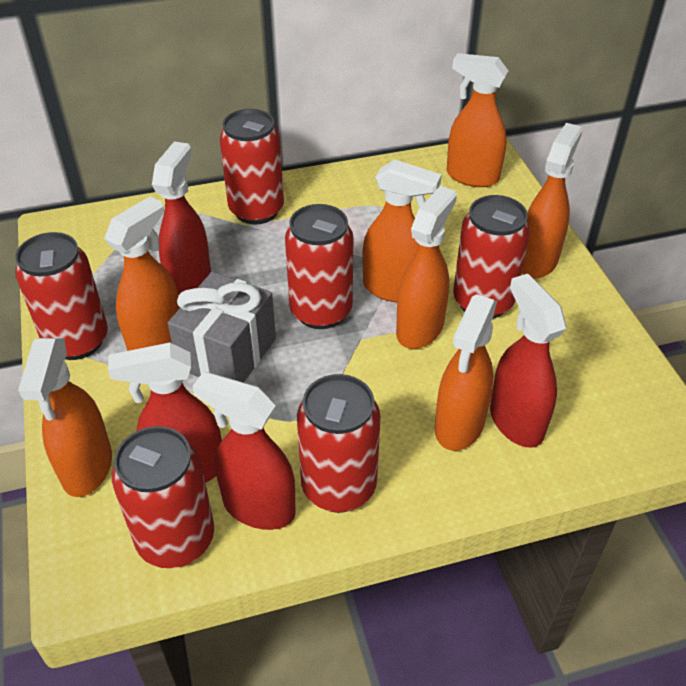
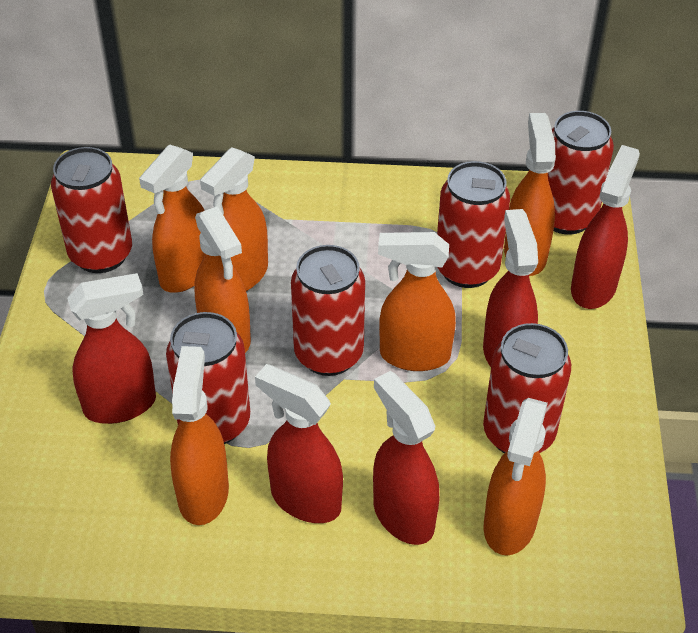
grey gift: 1 -> 0
red spray bottle: 4 -> 5

